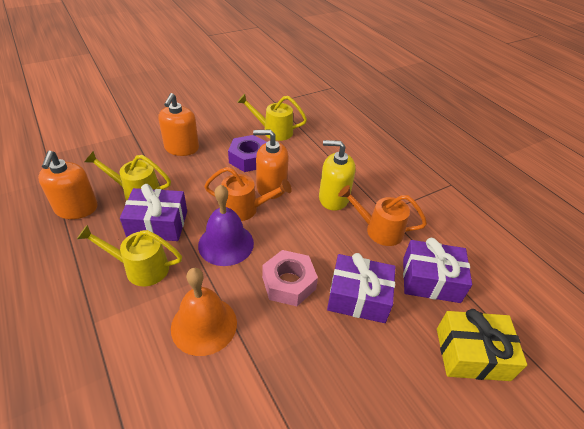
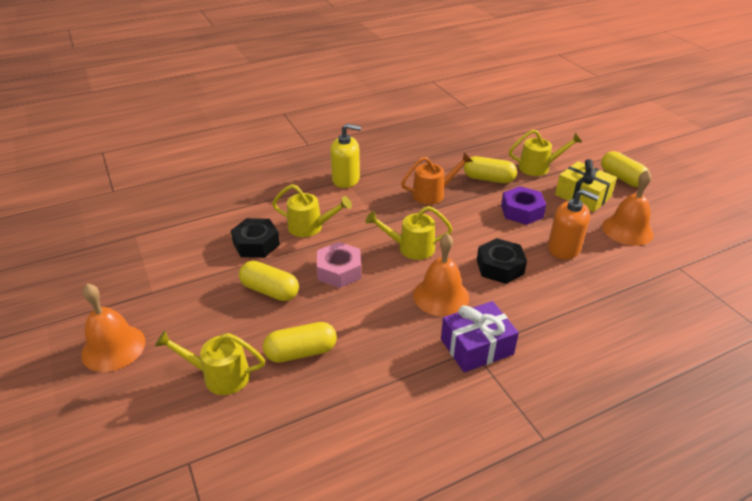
black nut: 0 -> 2
orange bell: 1 -> 3
orange soap dispenser: 3 -> 1
orange watering can: 2 -> 1
purple bell: 1 -> 0
purple gift: 3 -> 1
yellow capsule: 0 -> 4
yellow watering can: 3 -> 4

